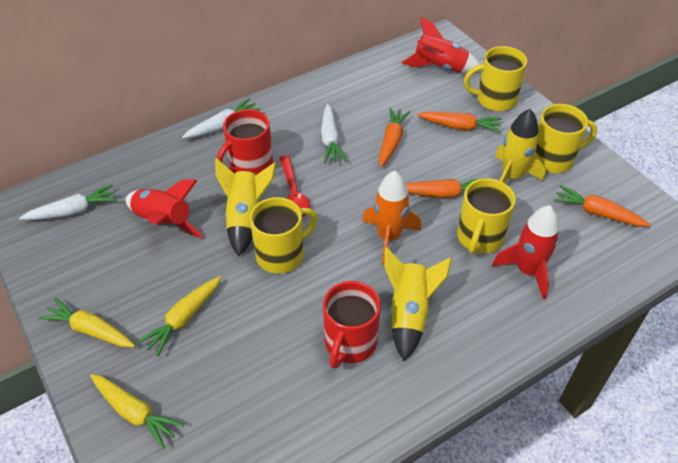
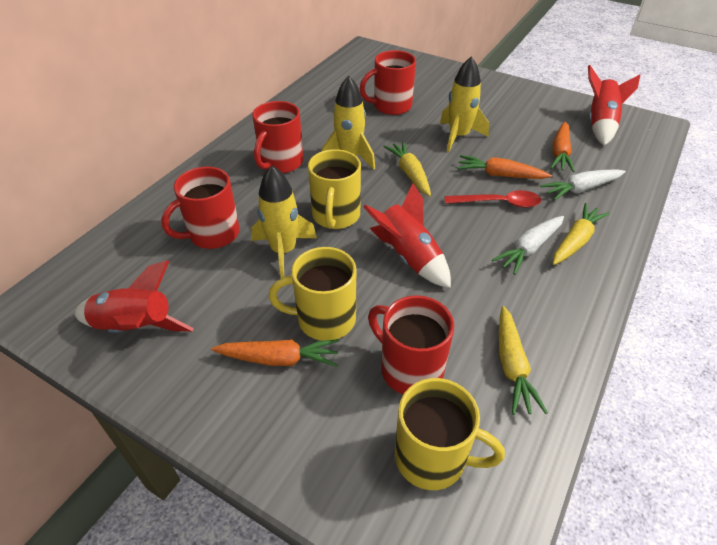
orange carrot: 4 -> 3
orange rocket: 1 -> 0
red mug: 2 -> 4
white carrot: 3 -> 2
yellow mug: 4 -> 3

